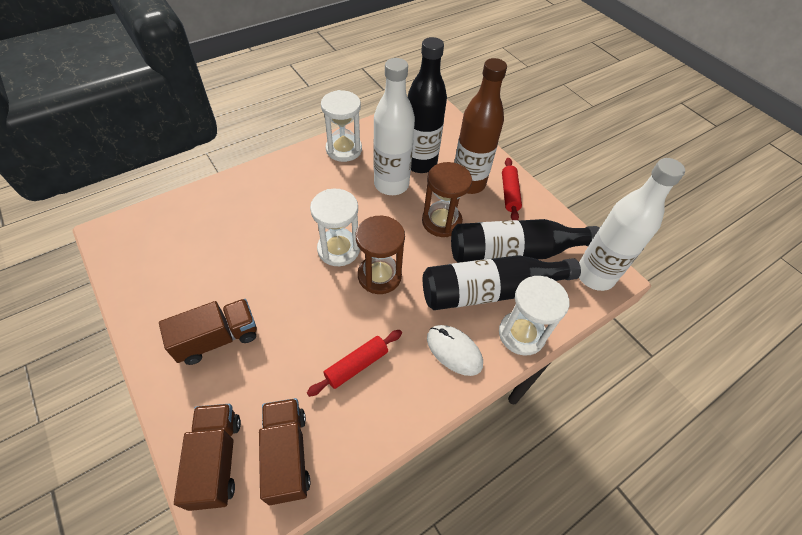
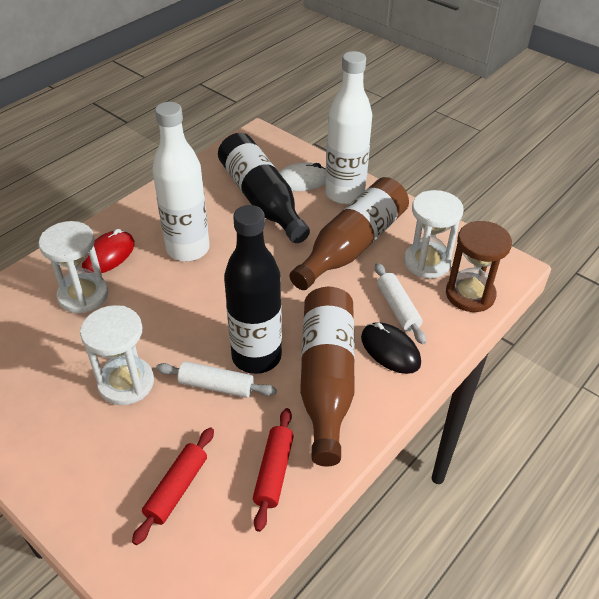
black bottle: 3 -> 2
black mouse: 0 -> 1
brown bottle: 1 -> 2
brown hourglass: 2 -> 1
brown truck: 3 -> 0
red mouse: 0 -> 1
white rolling pin: 0 -> 2

